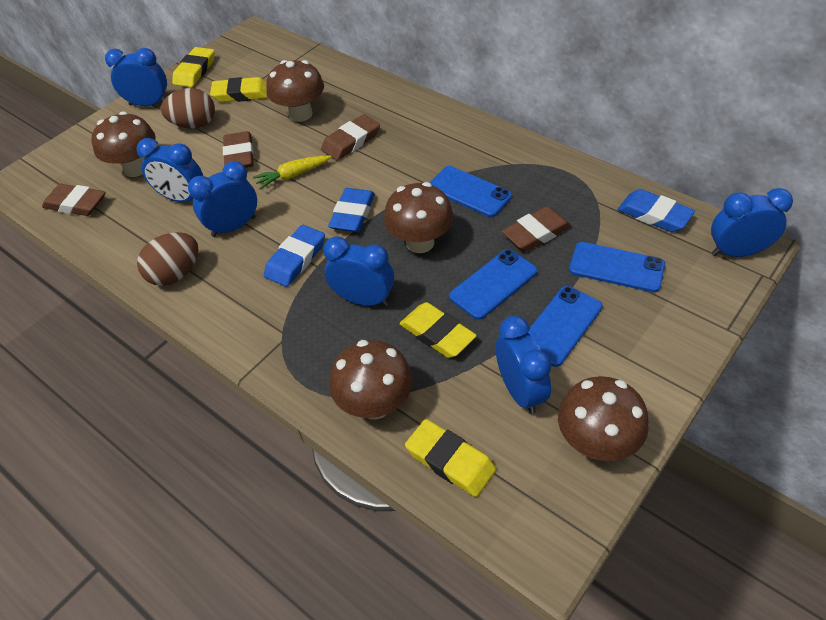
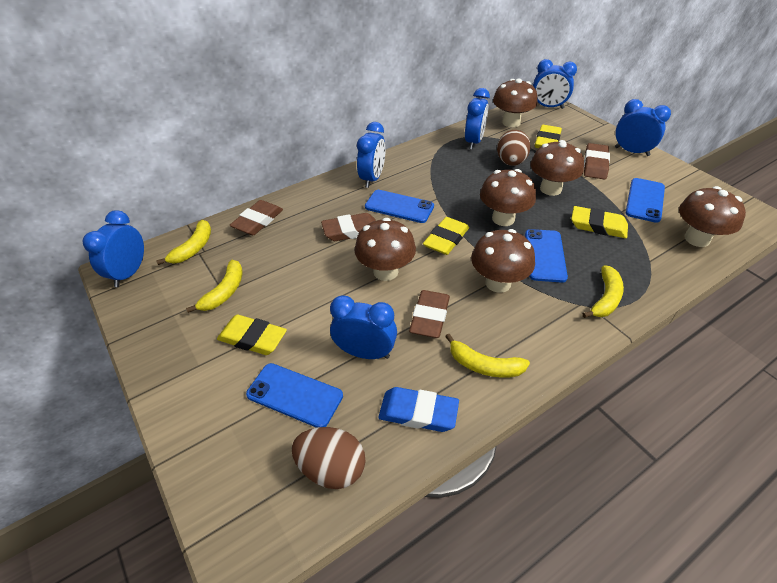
blue eraser: 3 -> 1
brown mushroom: 5 -> 6
yellow banana: 0 -> 4
yellow carrot: 1 -> 0

